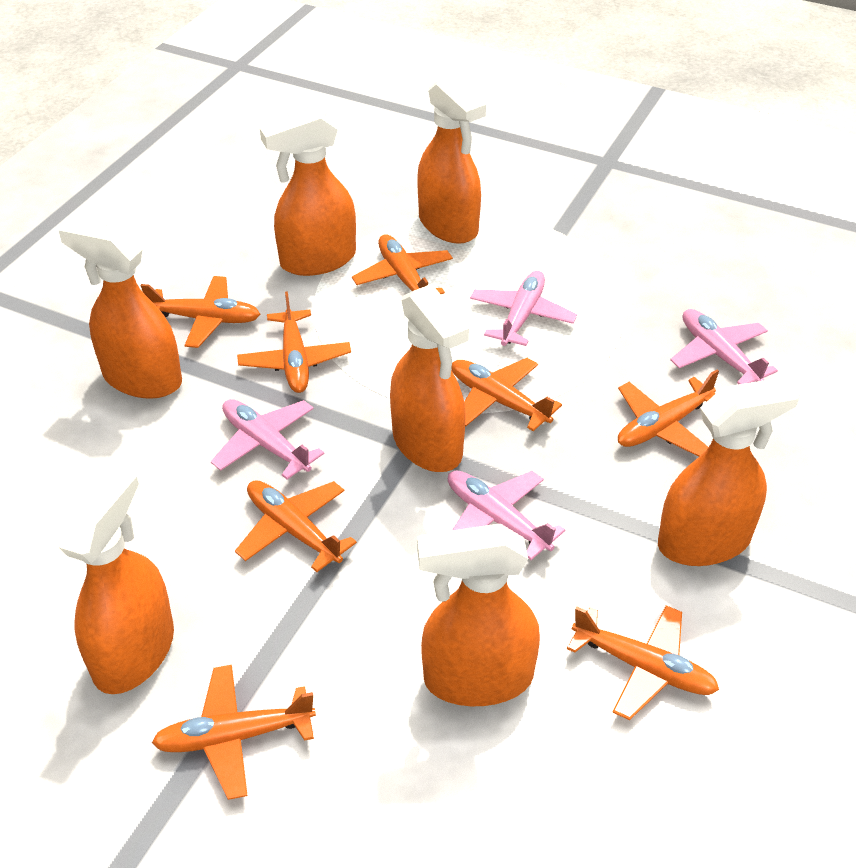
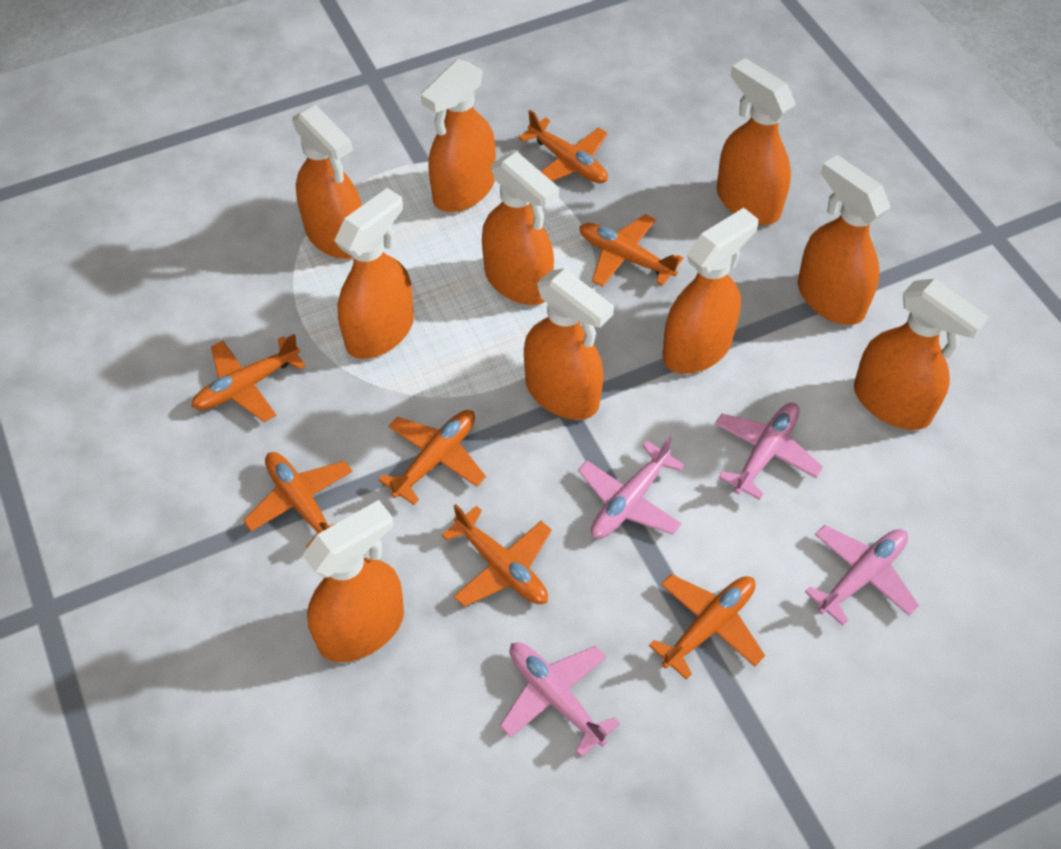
orange plane: 8 -> 7
orange spray bottle: 7 -> 10

